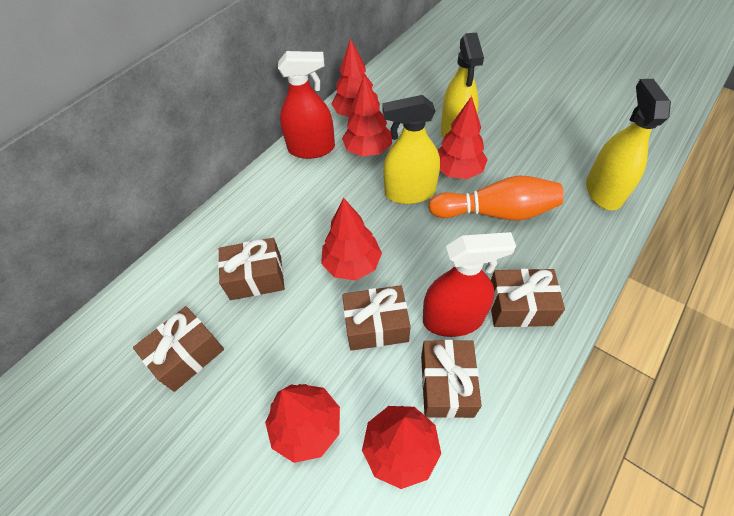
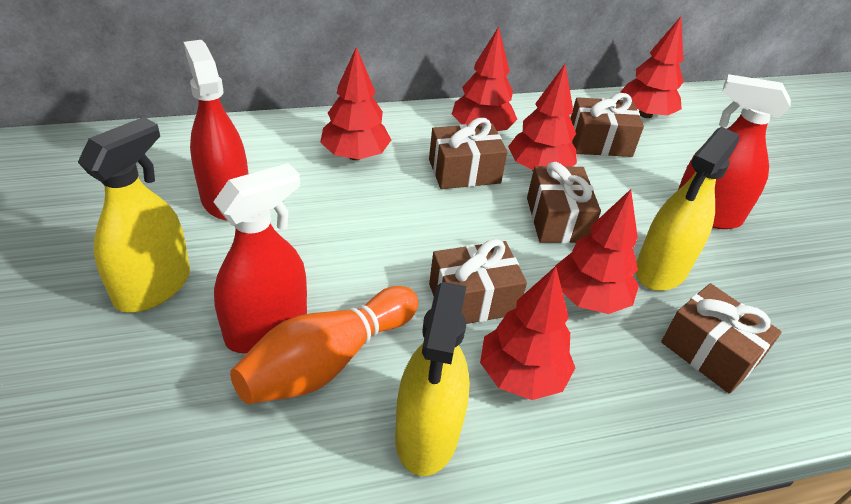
red spray bottle: 2 -> 3

